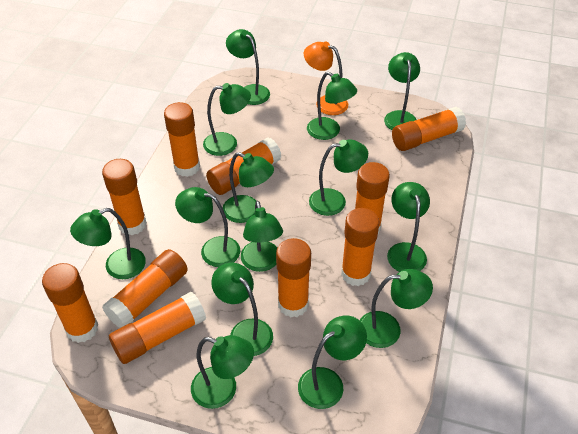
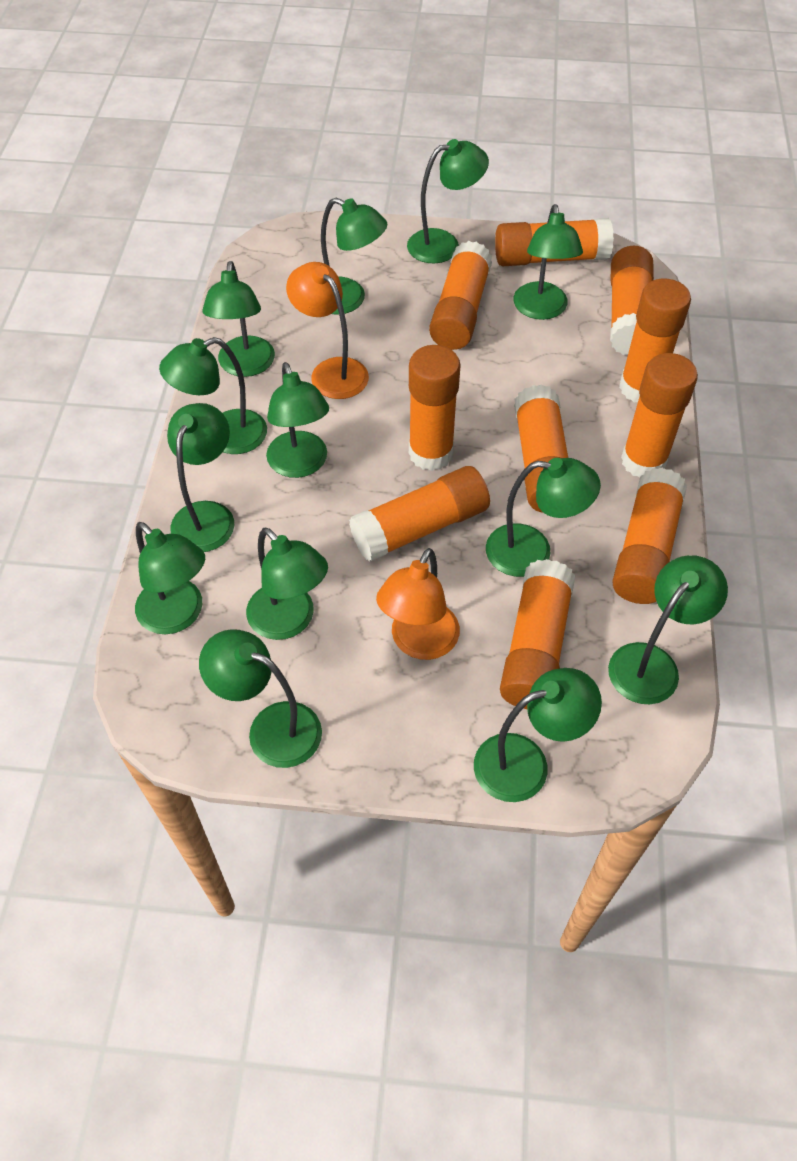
green lamp: 14 -> 13
orange lamp: 1 -> 2

